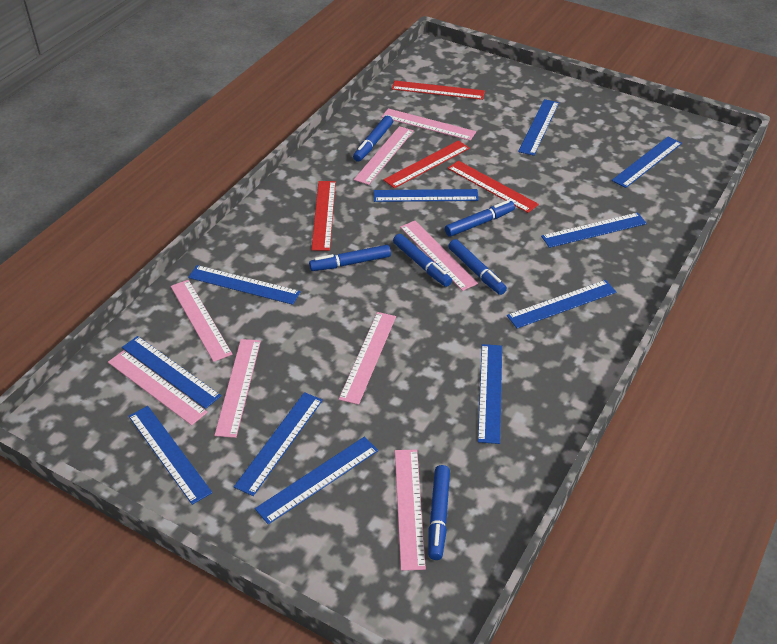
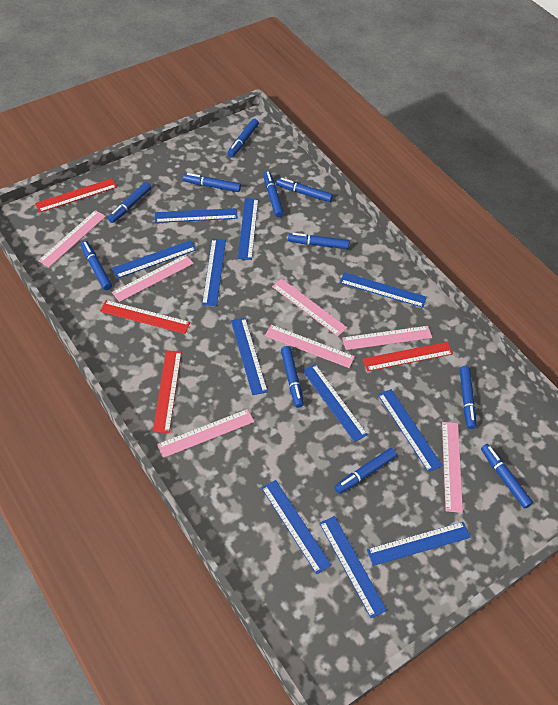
blue marker: 6 -> 11
pink ruler: 8 -> 7

